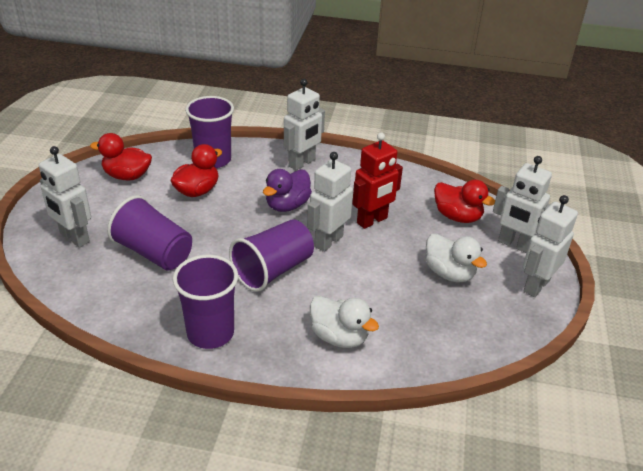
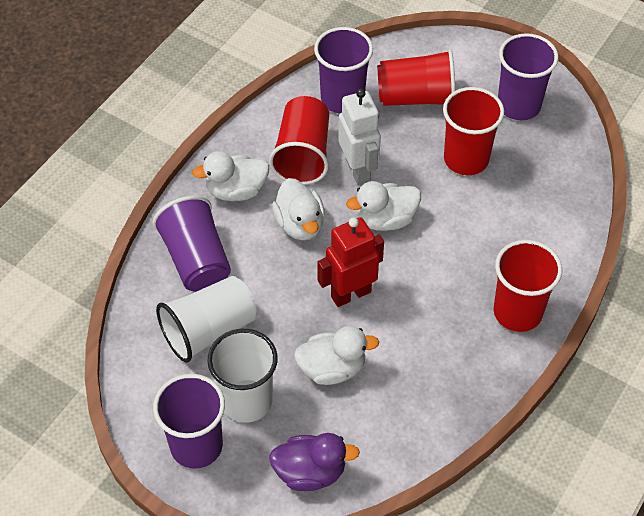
red cup: 0 -> 4
red duck: 3 -> 0
white cup: 0 -> 2
white duck: 2 -> 4
white robot: 5 -> 1

